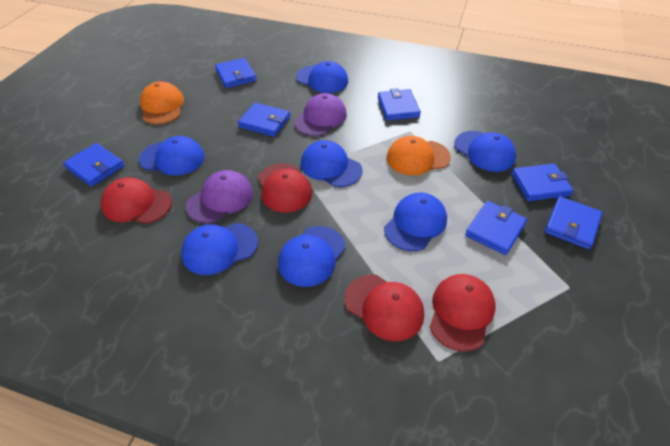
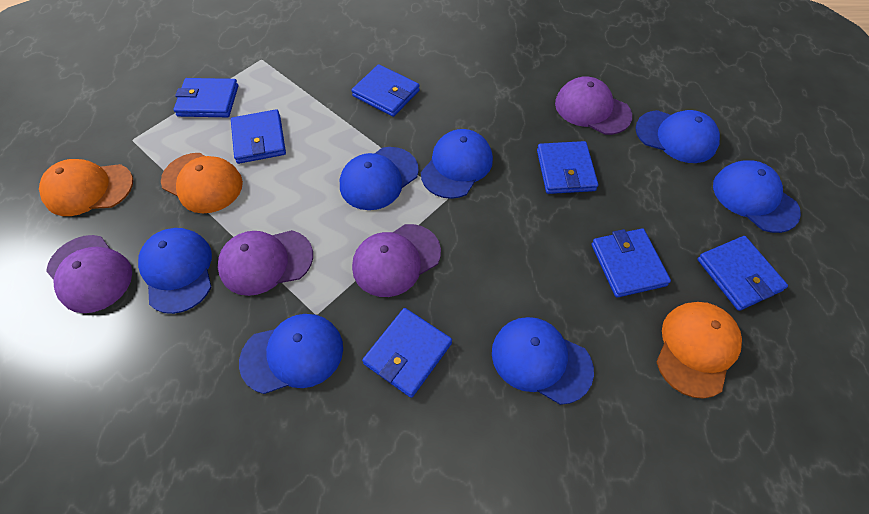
orange cap: 2 -> 3
purple cap: 2 -> 4
red cap: 4 -> 0

